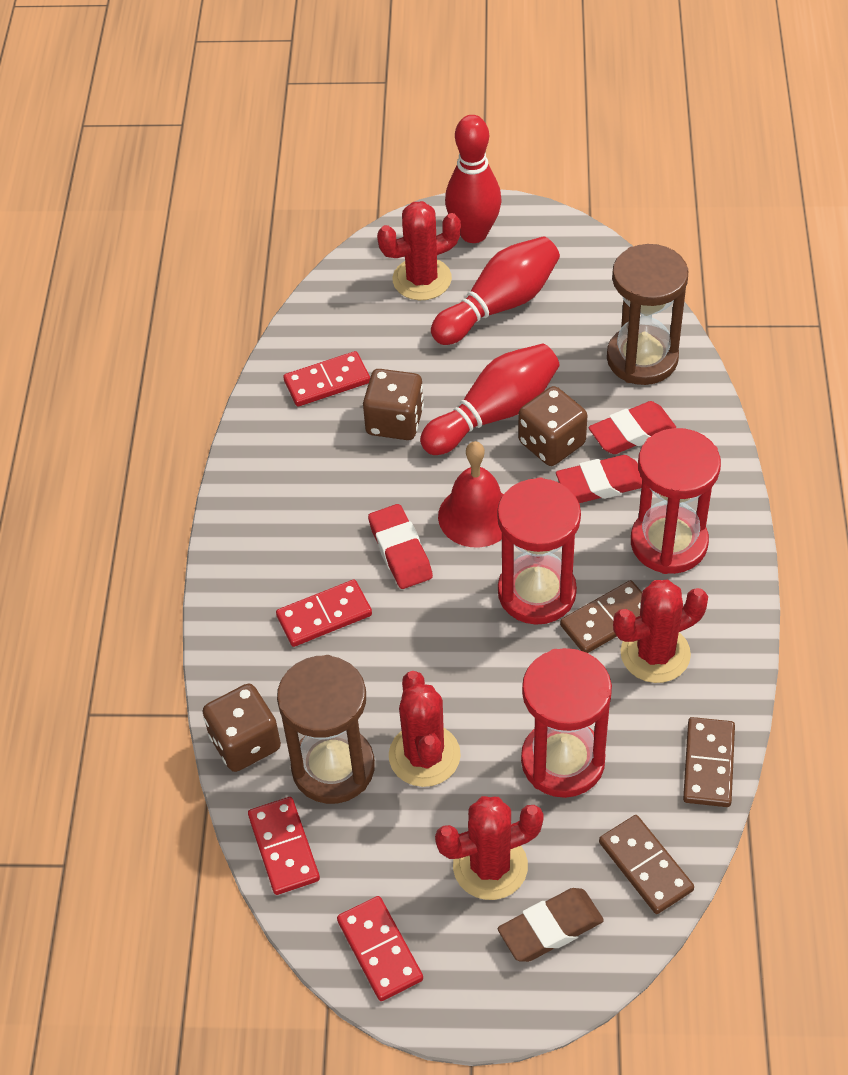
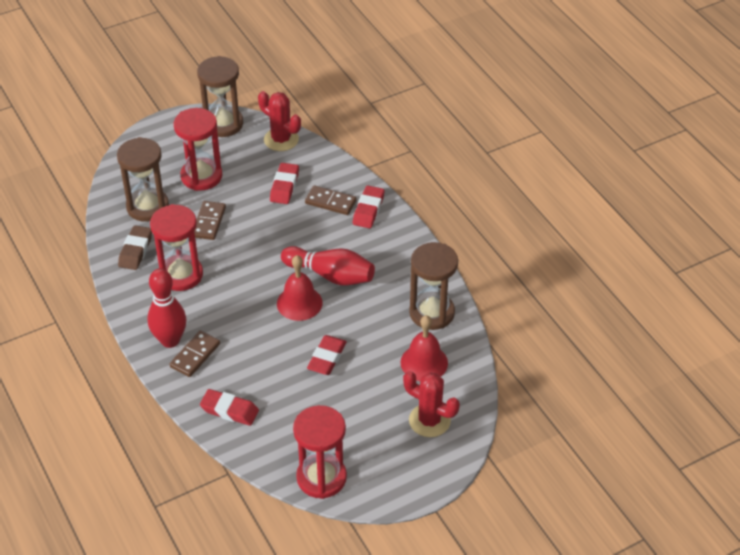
brown dice: 3 -> 0
brown hourglass: 2 -> 3
red bell: 1 -> 2
red bowling pin: 3 -> 2
red cactus: 4 -> 2
red domino: 4 -> 0
red eraser: 3 -> 4

